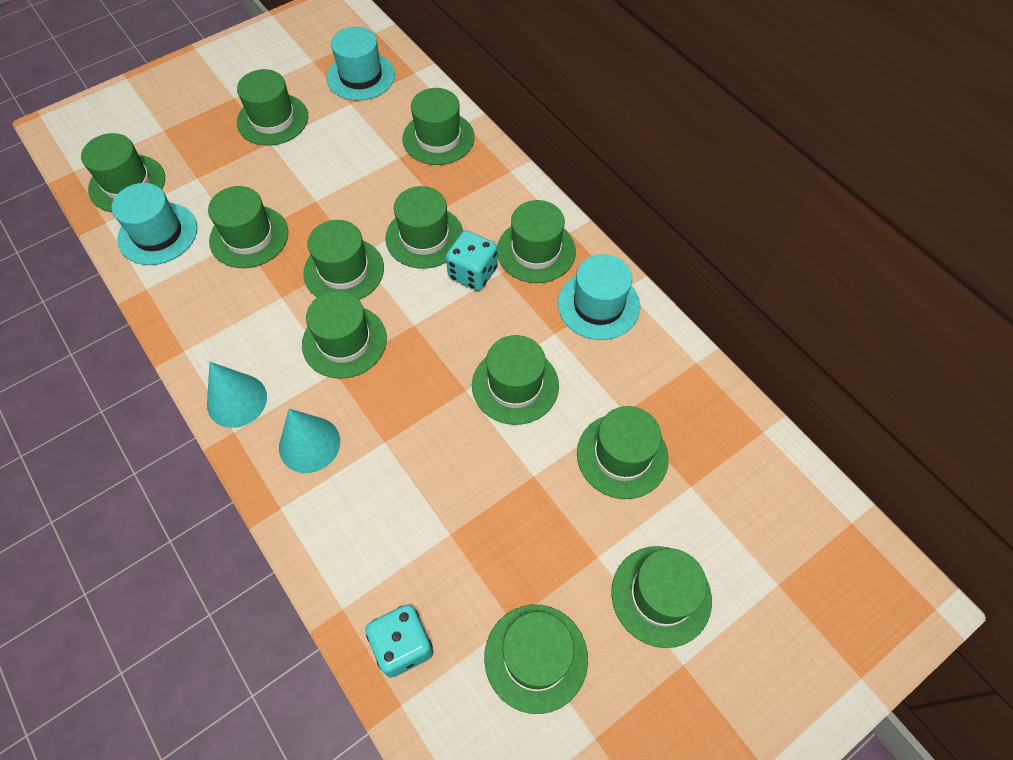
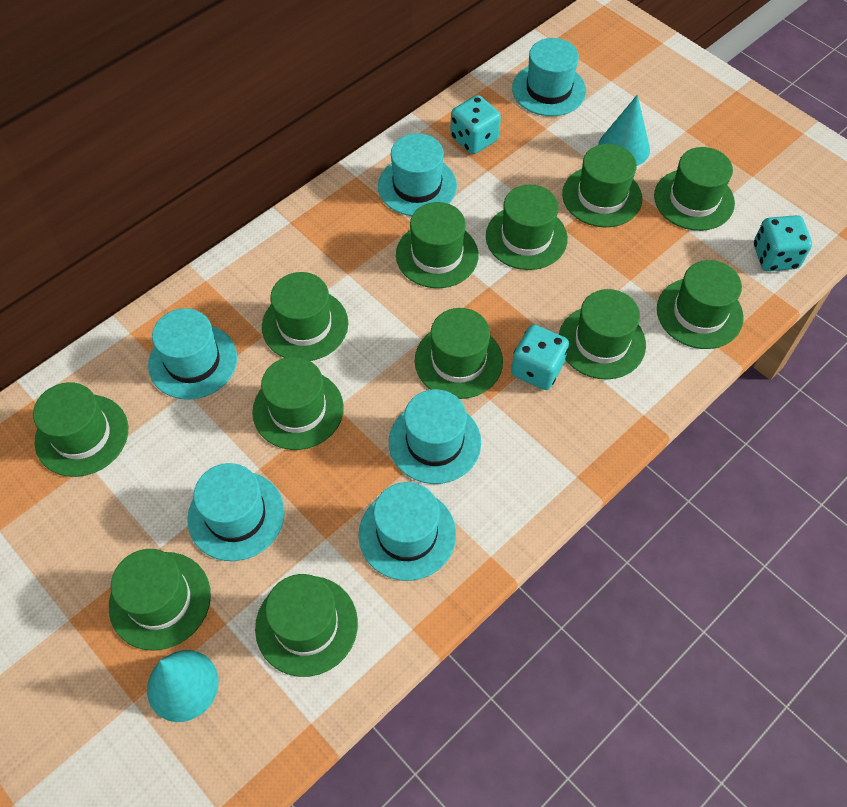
turquoise dice: 2 -> 3
turquoise hat: 3 -> 6

